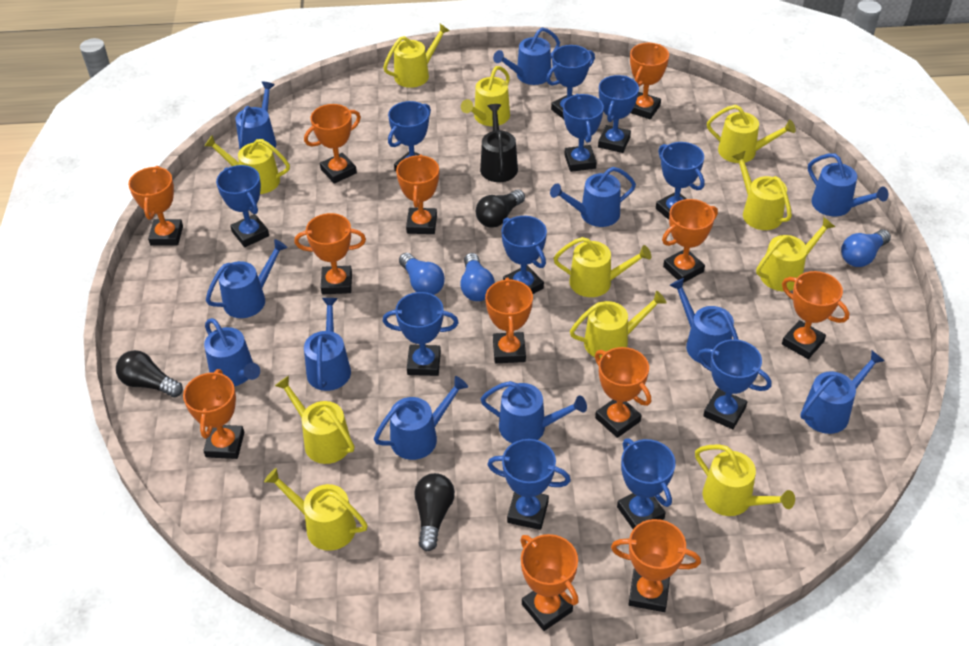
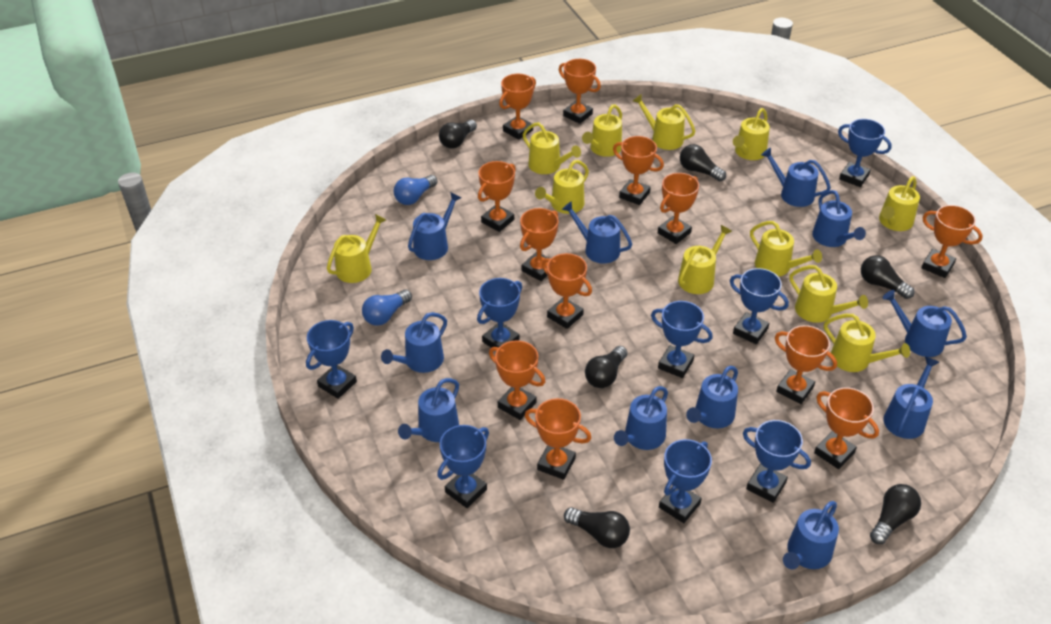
black light bulb: 3 -> 6
black watering can: 1 -> 0
blue light bulb: 3 -> 2
blue trophy: 11 -> 8

